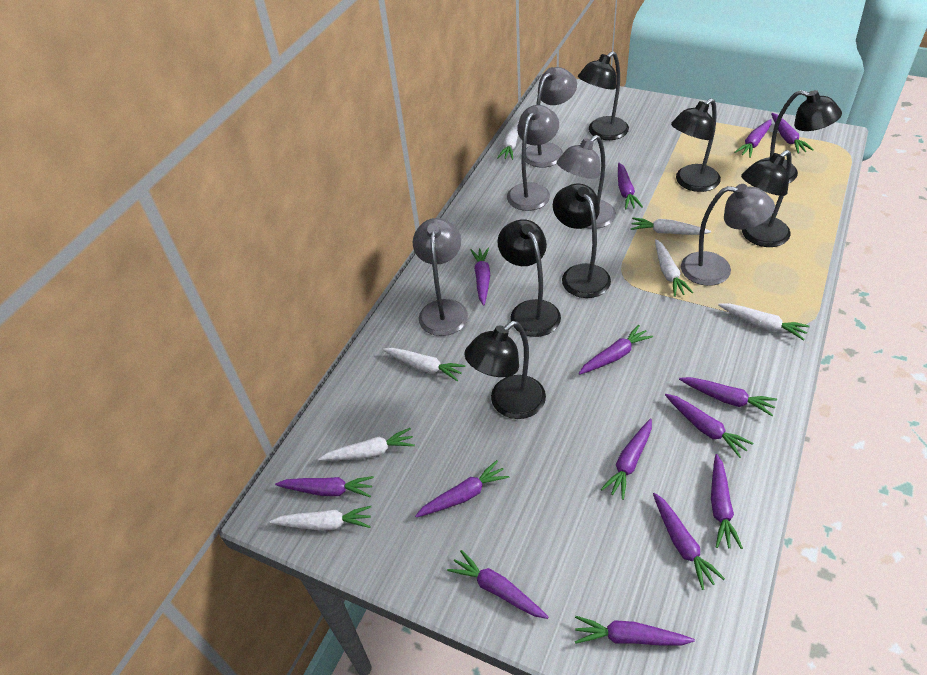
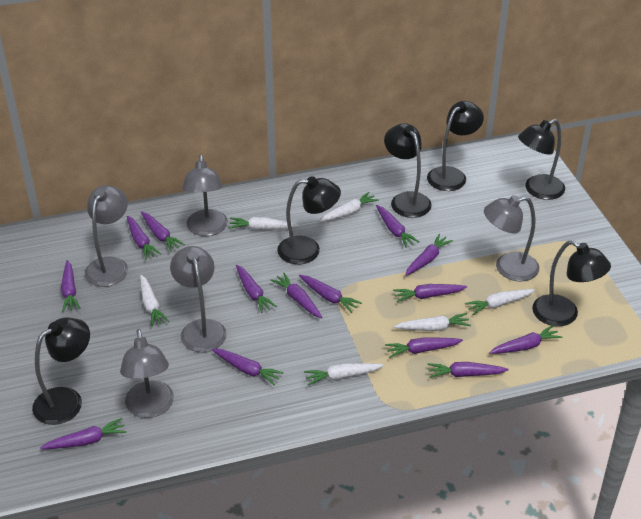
black lamp: 7 -> 6
white carrot: 7 -> 6

